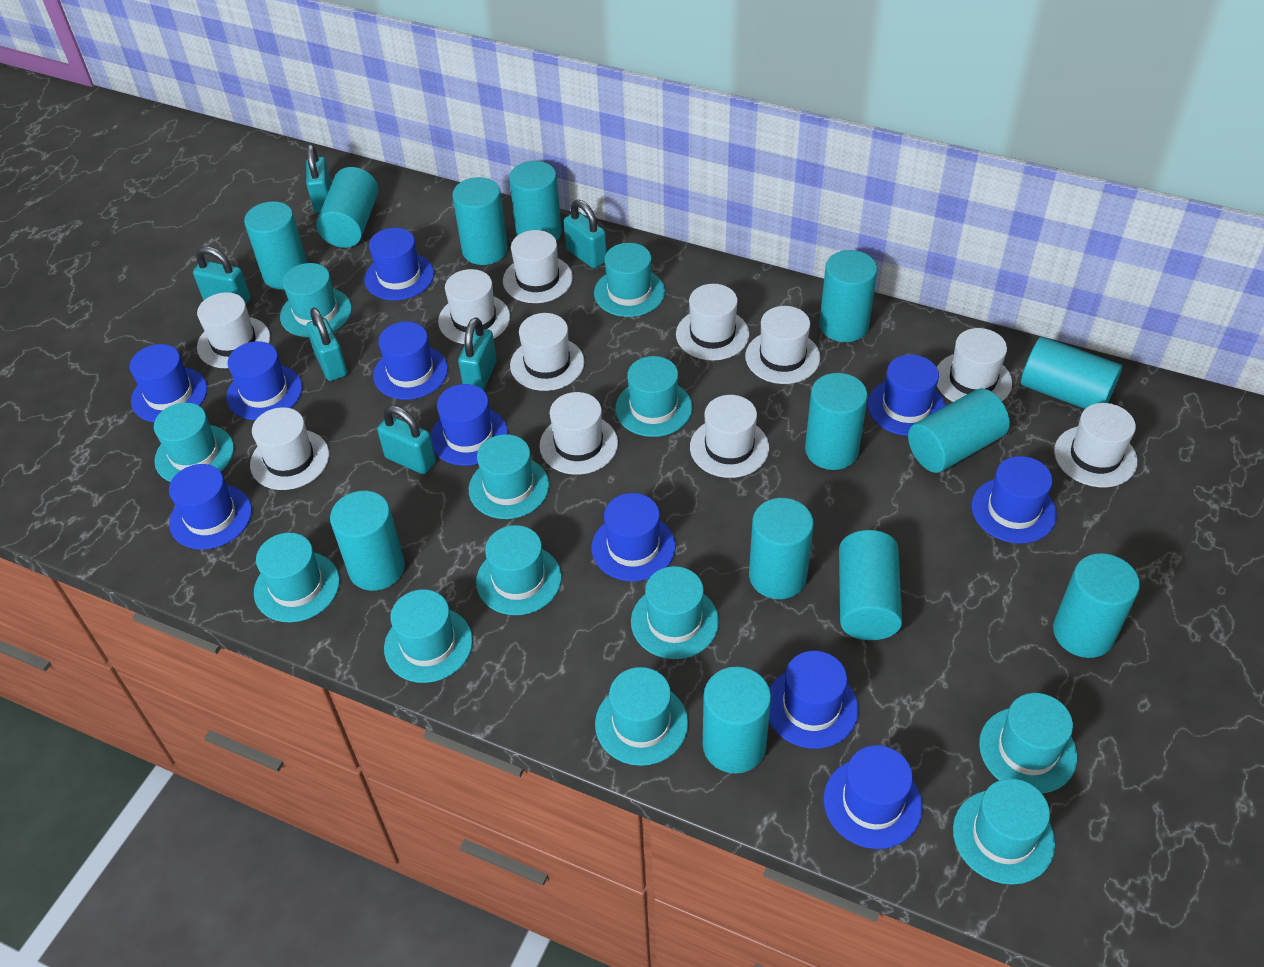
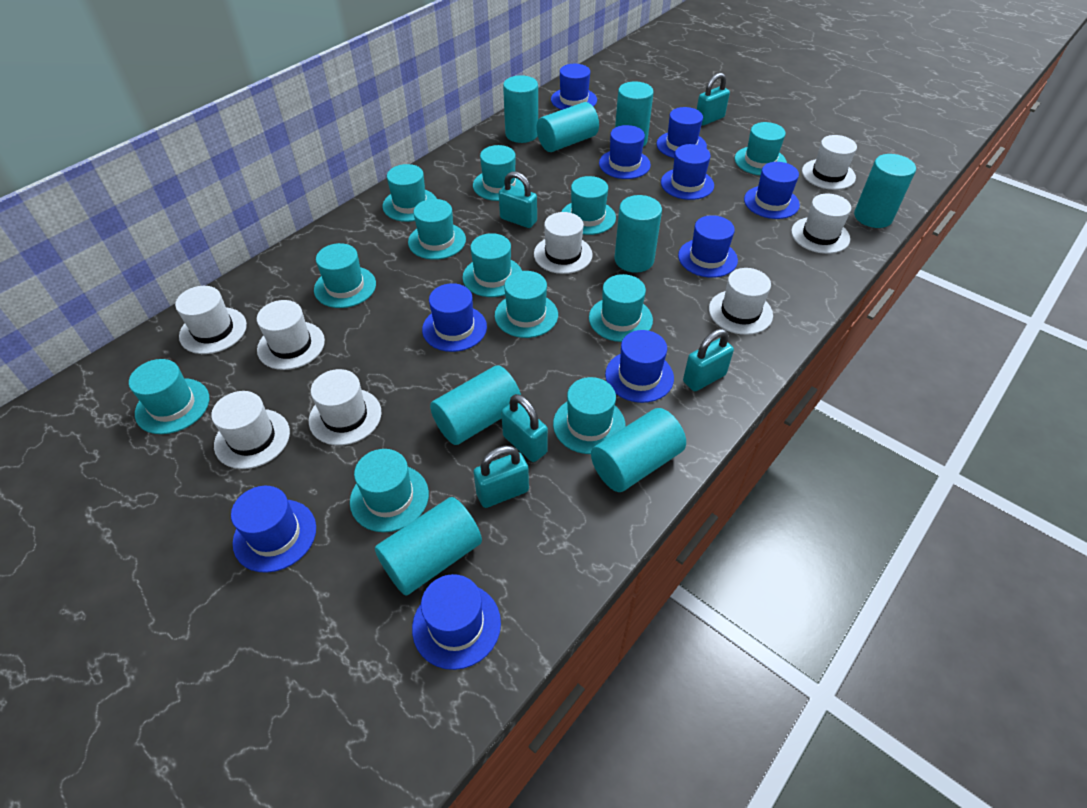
blue hat: 11 -> 10
turquoise cylinder: 13 -> 8
turquoise padlock: 6 -> 5
white hat: 11 -> 8

